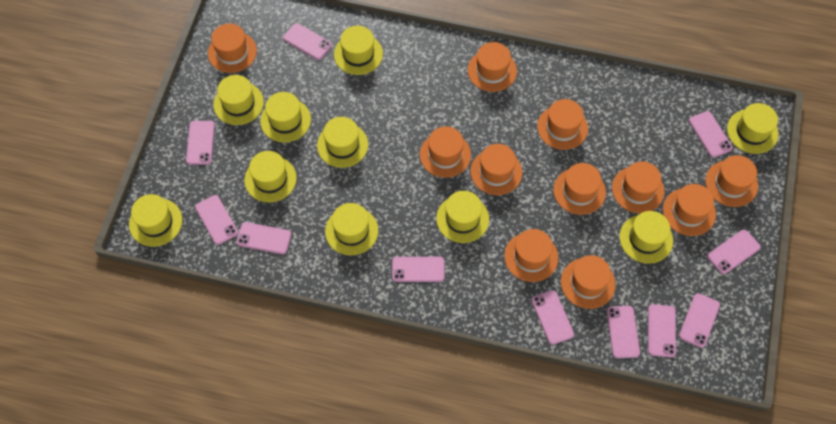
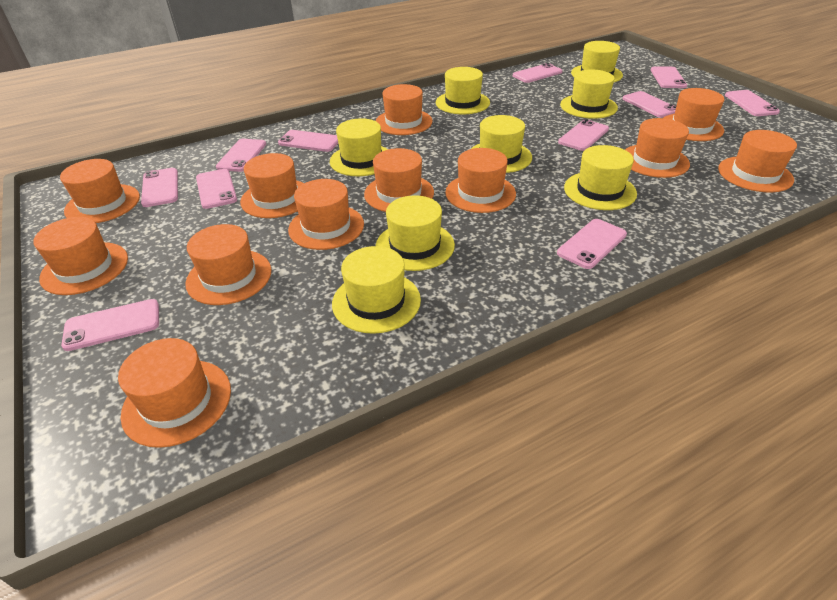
orange hat: 11 -> 12
yellow hat: 10 -> 8

